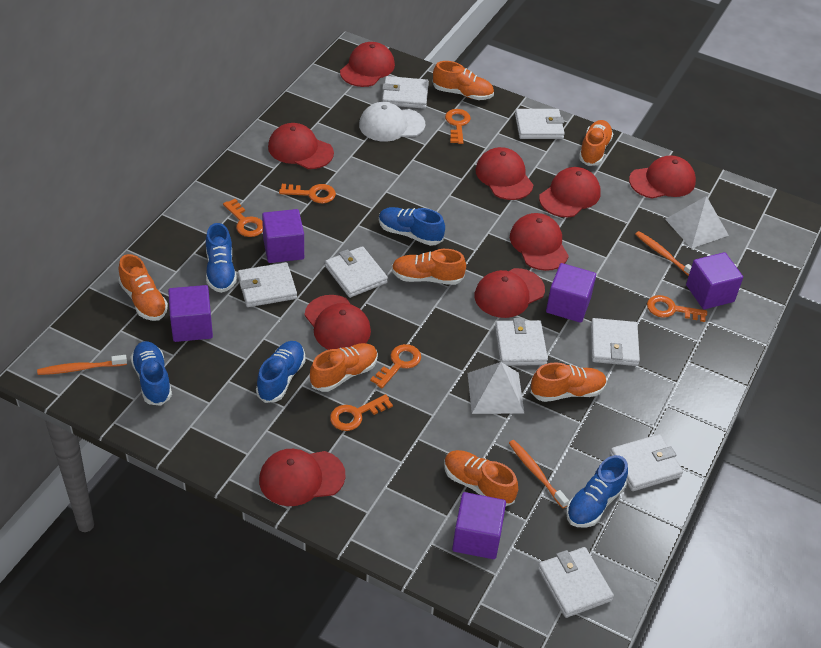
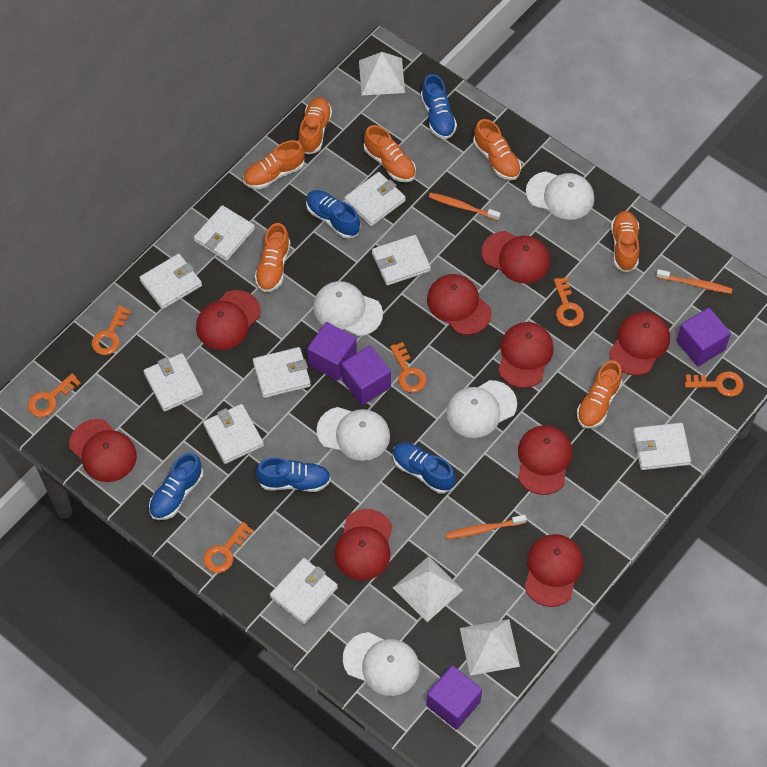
purple cube: 5 -> 4
white cap: 1 -> 5
white pyramid: 2 -> 3
white wallet: 8 -> 9

